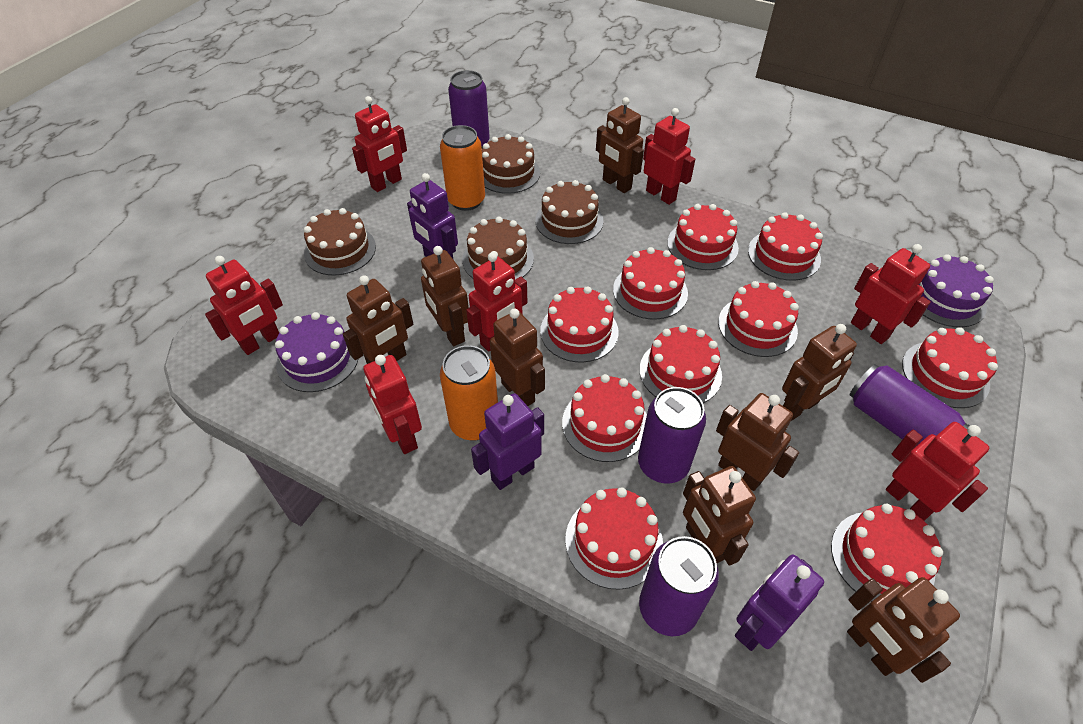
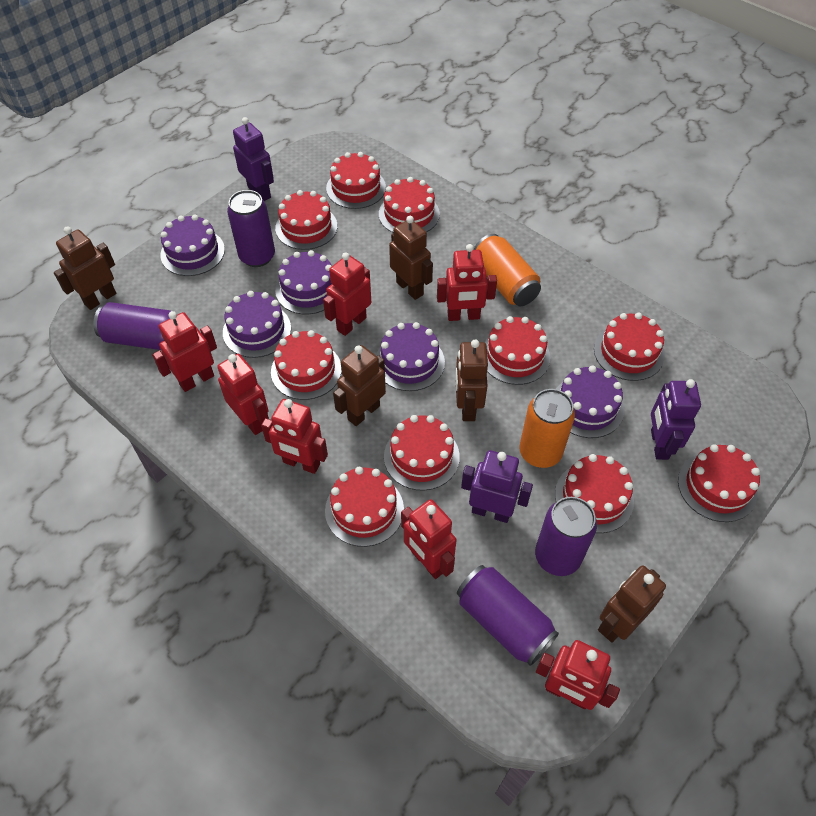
brown cake: 4 -> 0
brown robot: 8 -> 5
purple cake: 2 -> 5

